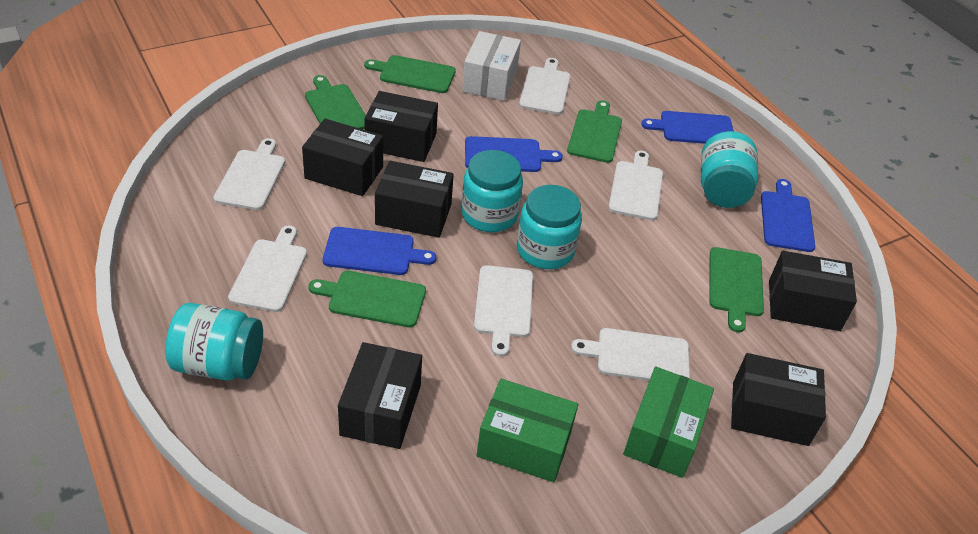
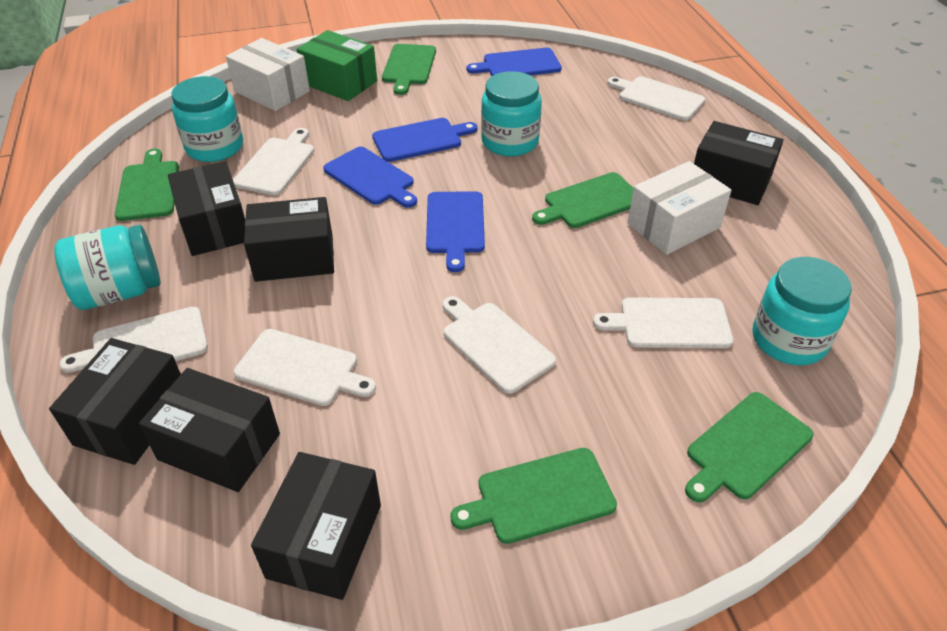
green box: 2 -> 1
white box: 1 -> 2

